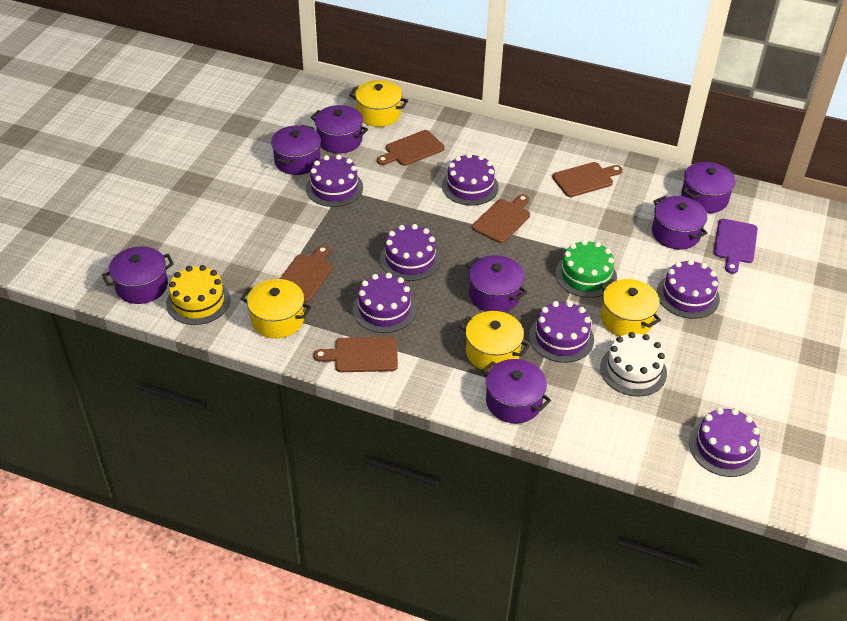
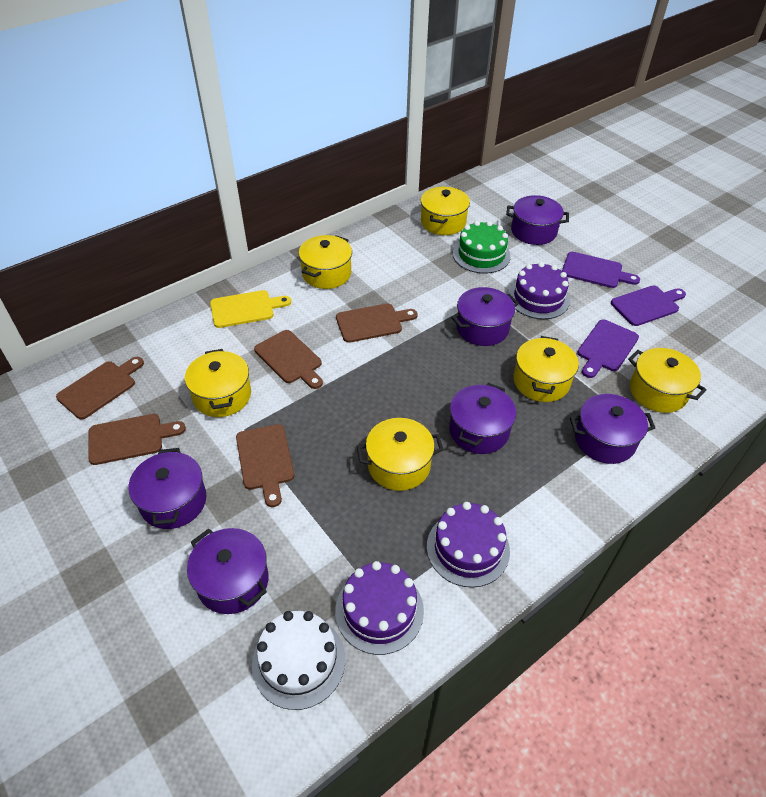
purple cake: 7 -> 3
purple cutting board: 1 -> 3
purple pot: 7 -> 6
yellow cake: 1 -> 0
yellow cutting board: 0 -> 1
yellow pot: 4 -> 6

